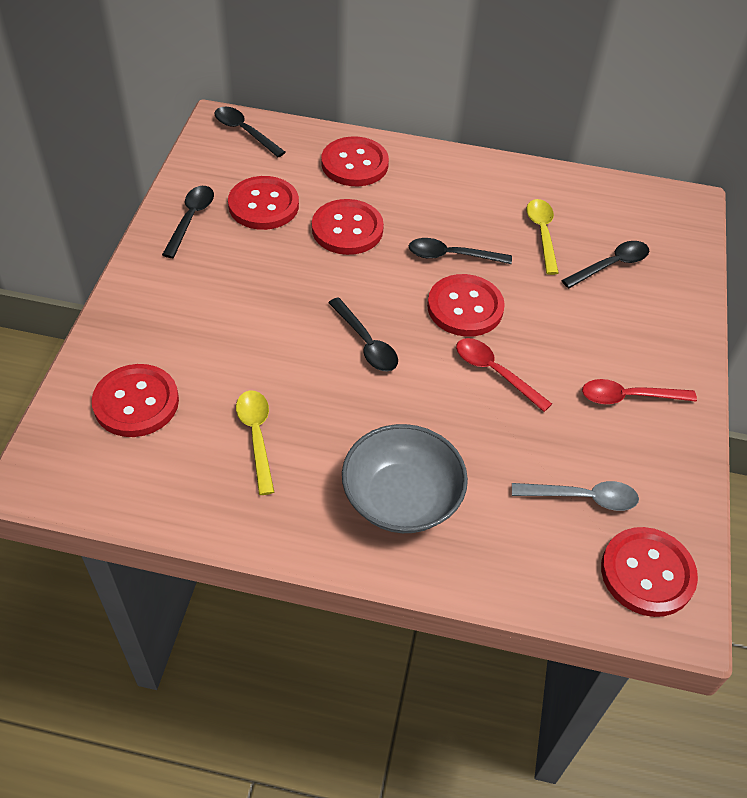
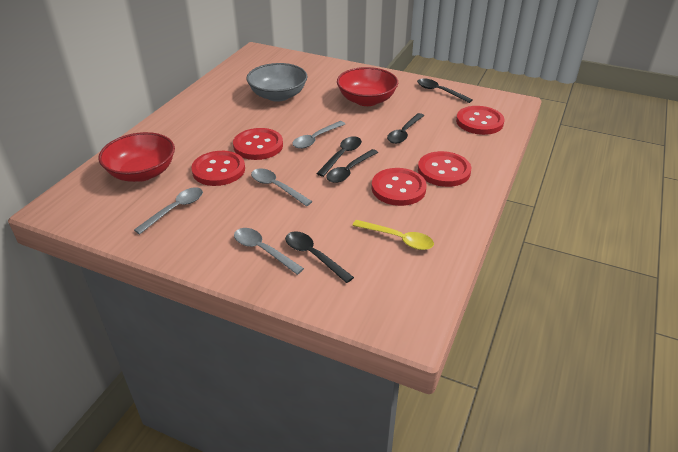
grey spoon: 1 -> 4
red bowl: 0 -> 2
red button: 6 -> 5
red spoon: 2 -> 0
yellow spoon: 2 -> 1

